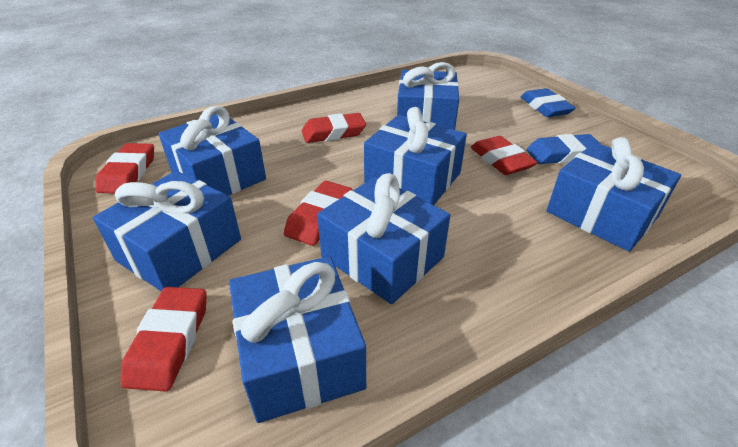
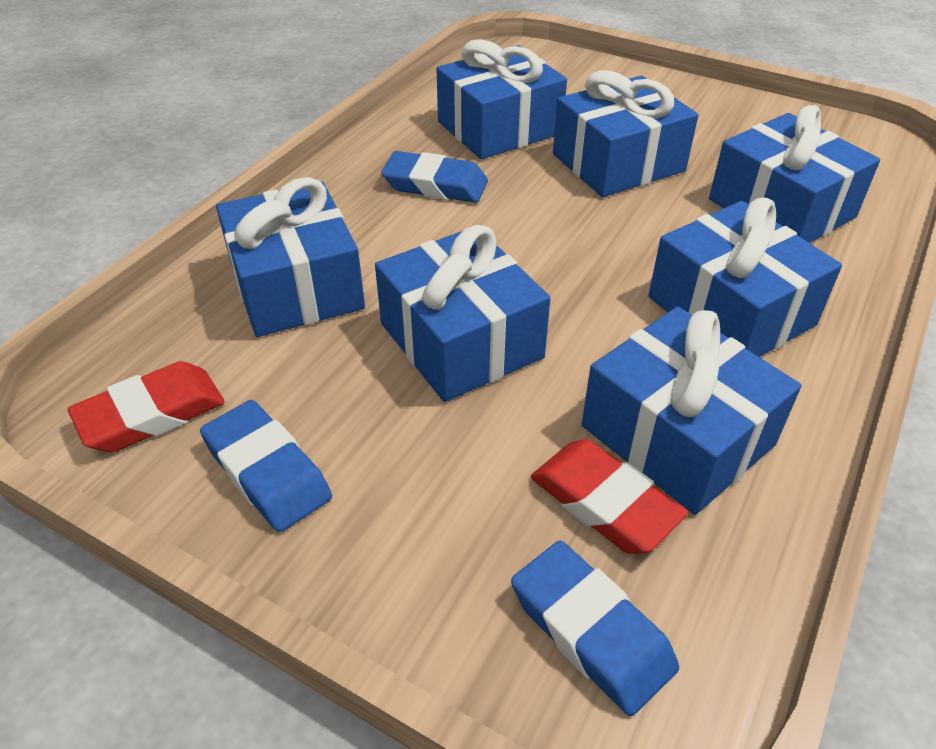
blue eraser: 2 -> 3
red eraser: 5 -> 2

